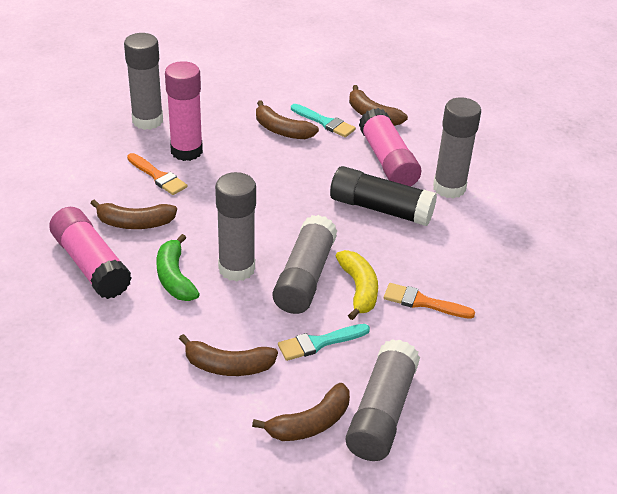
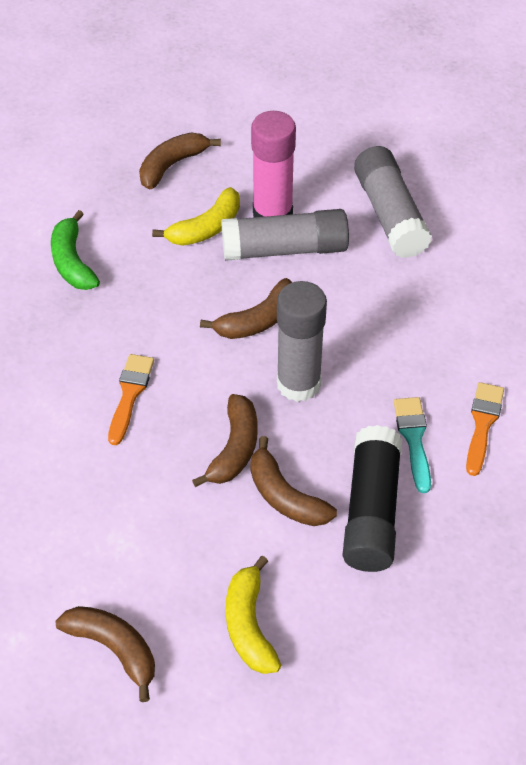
grey glue stick: 5 -> 3
pink glue stick: 3 -> 1
turquoise brush: 2 -> 1
yellow banana: 1 -> 2

